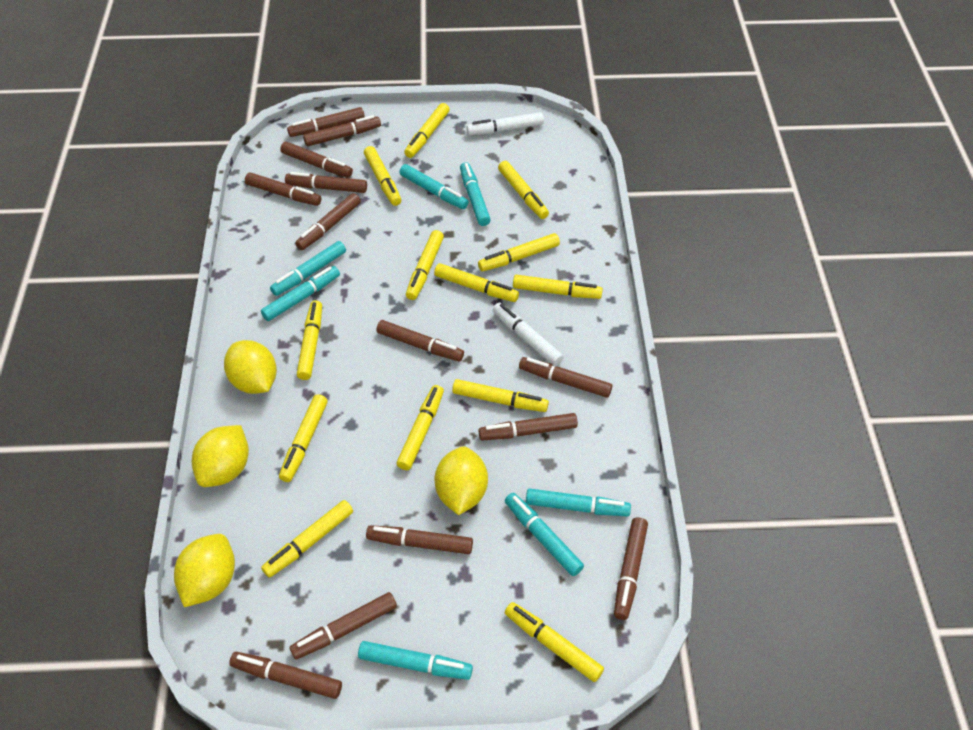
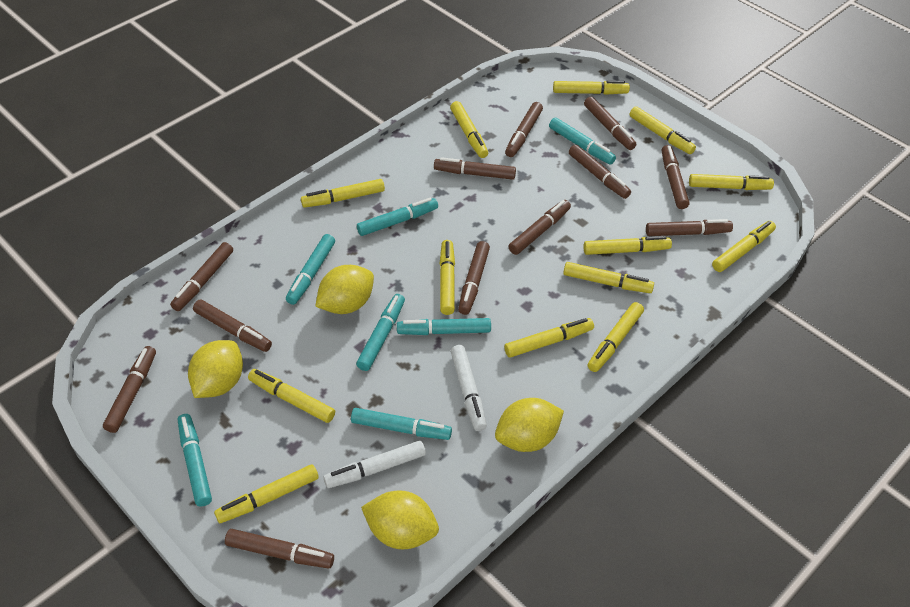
brown marker: 13 -> 12

